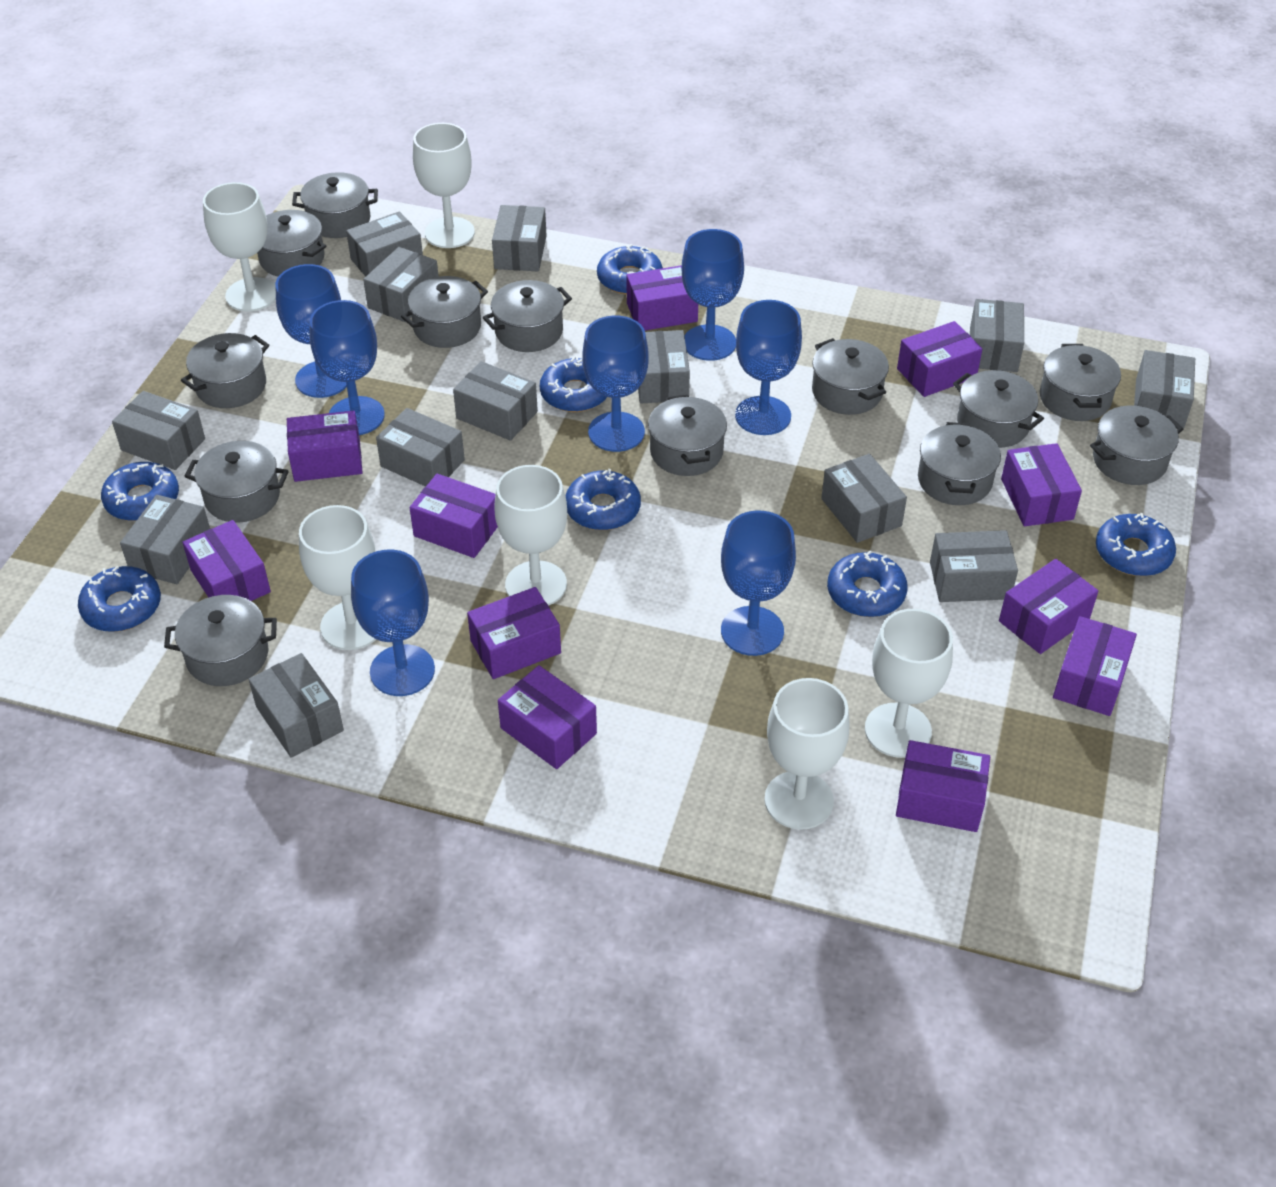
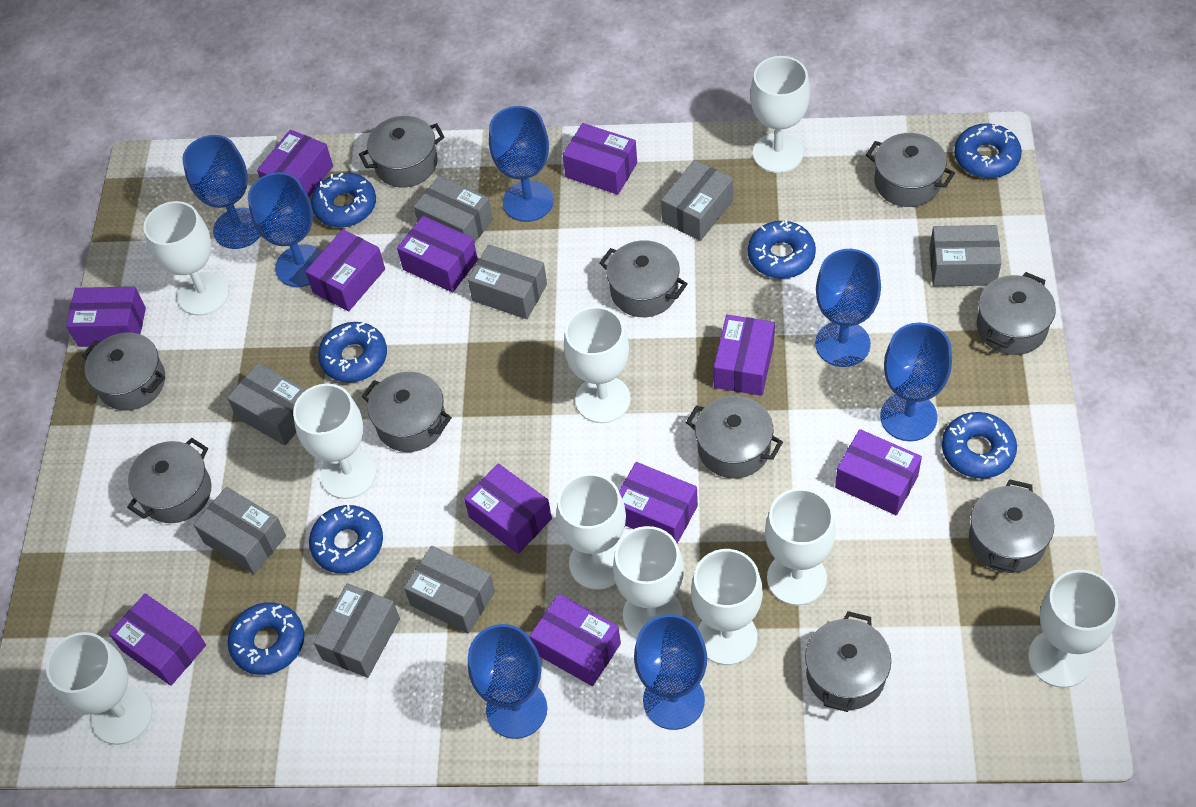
grey box: 13 -> 8
grey pot: 13 -> 10
white goblet: 6 -> 10

